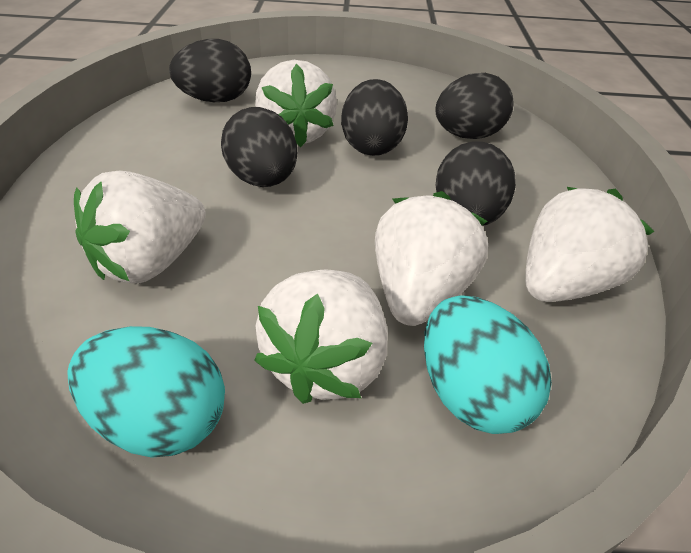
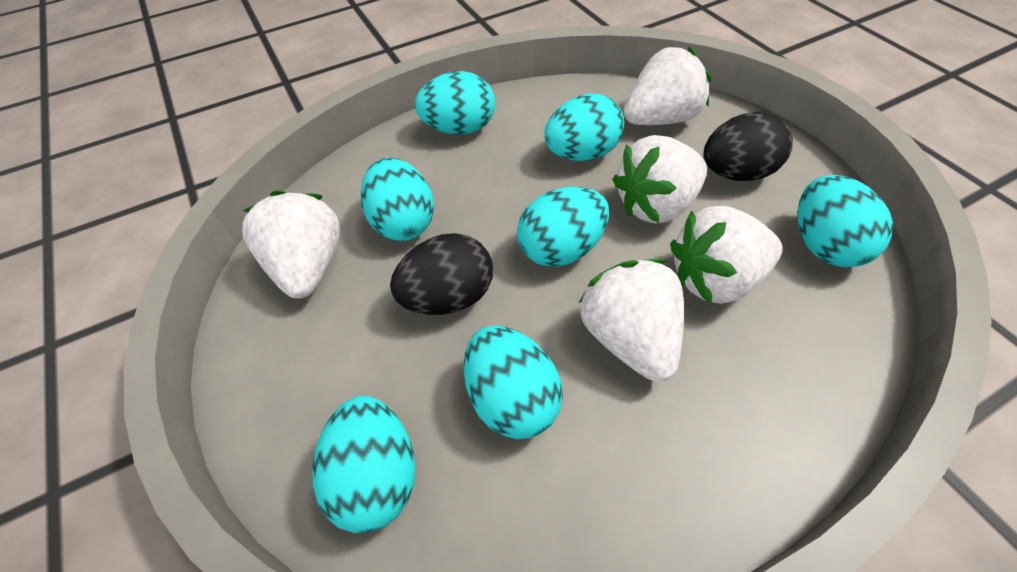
black egg: 5 -> 2
turquoise egg: 2 -> 7

